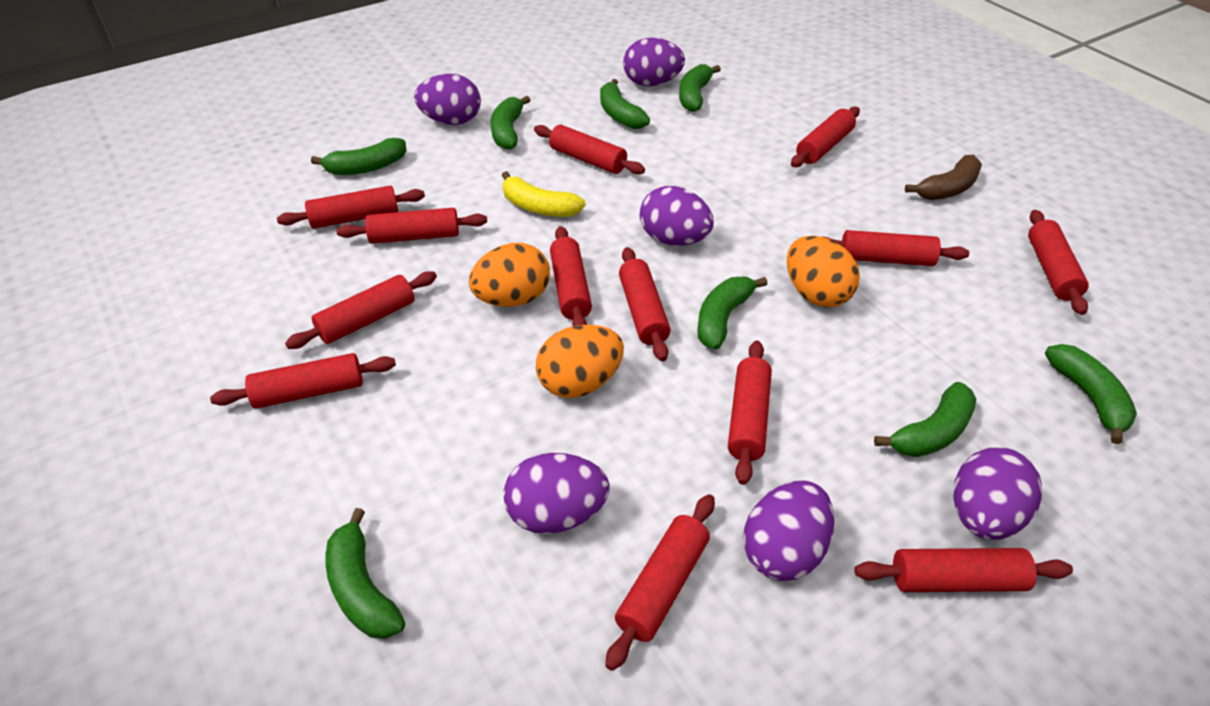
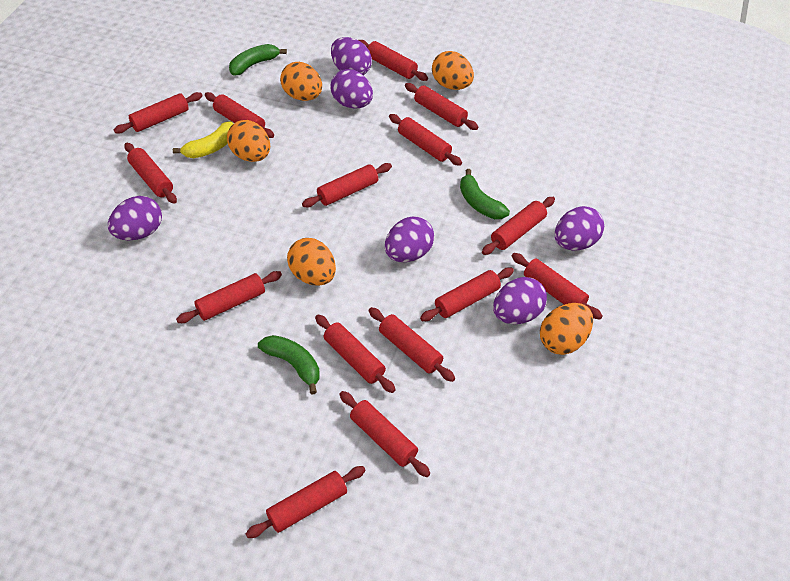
brown banana: 1 -> 0
green banana: 8 -> 3
orange egg: 3 -> 5
red rolling pin: 13 -> 15

